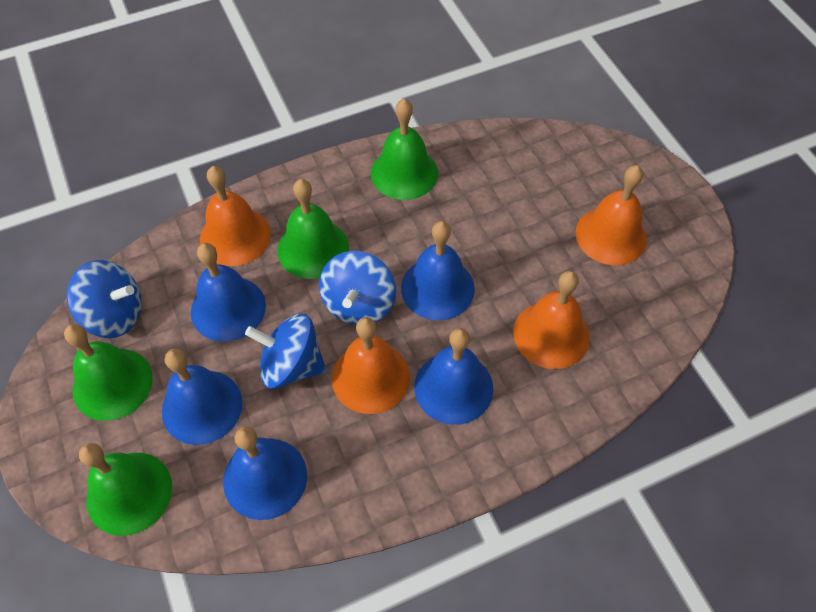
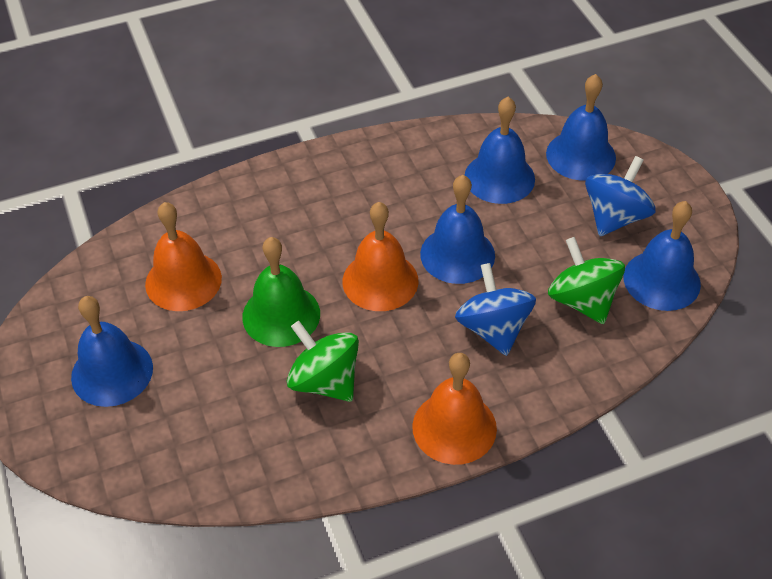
blue spinning top: 3 -> 2
green bell: 4 -> 1
green spinning top: 0 -> 2
orange bell: 4 -> 3

